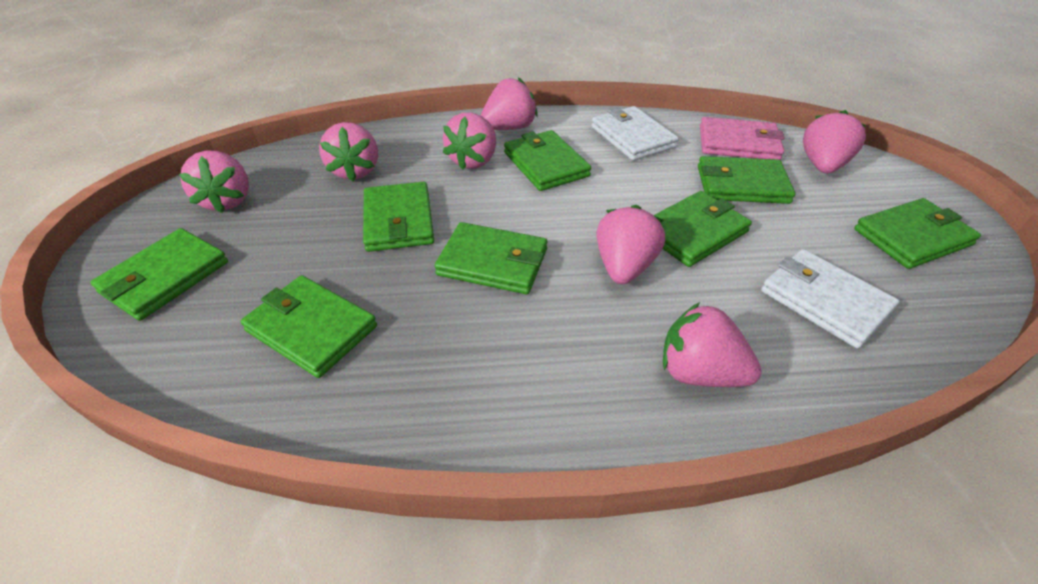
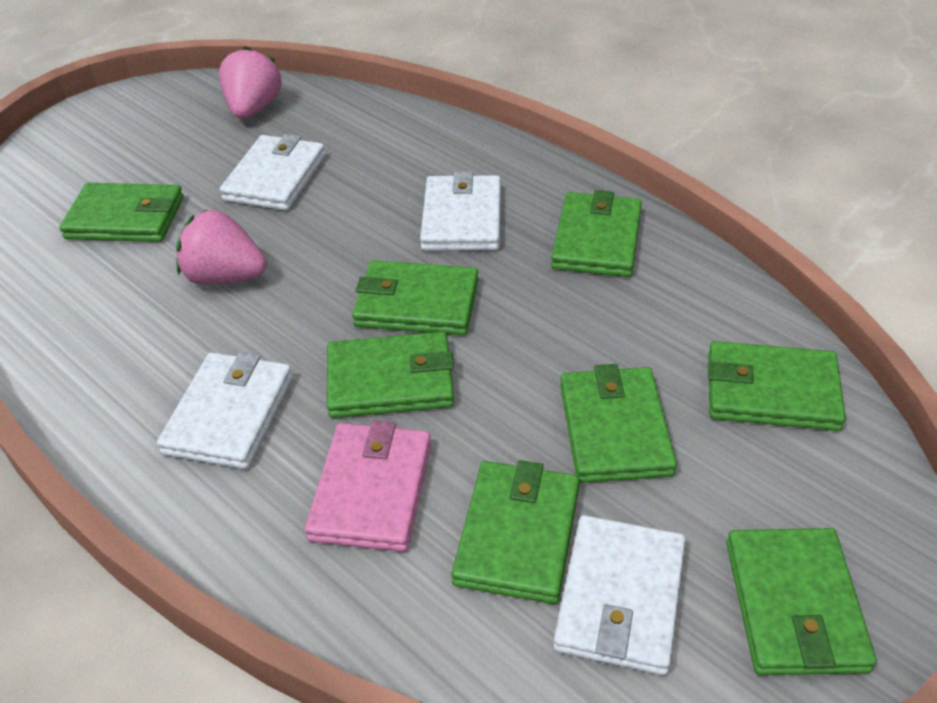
pink strawberry: 7 -> 2
white wallet: 2 -> 4

